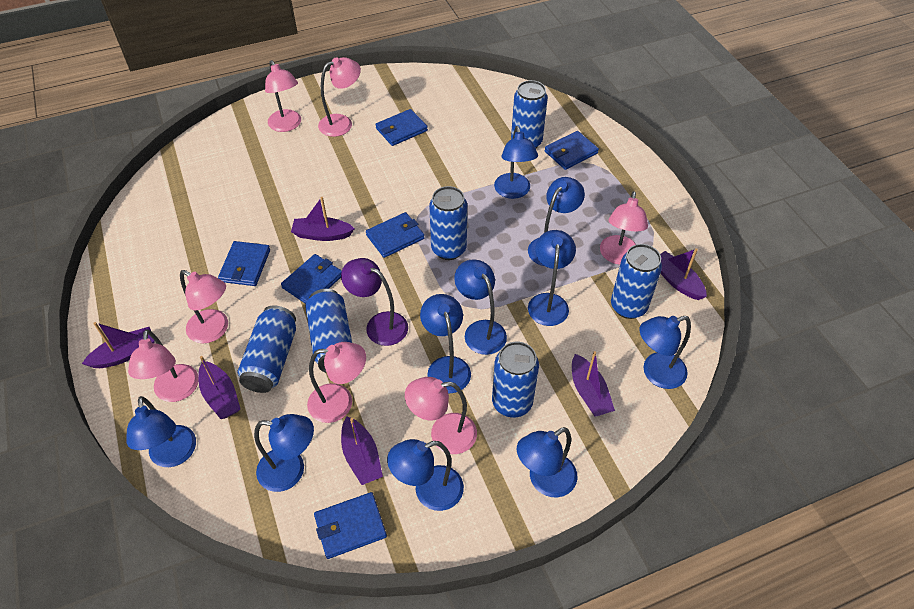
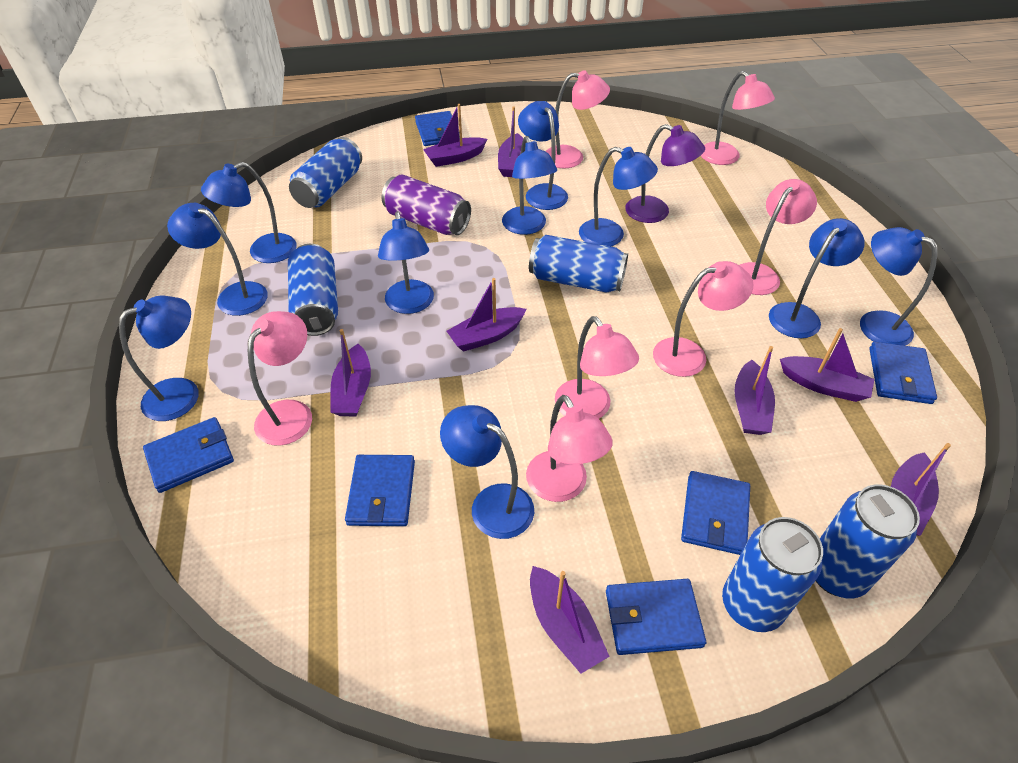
blue can: 6 -> 5
purple boat: 6 -> 8
purple can: 0 -> 1

